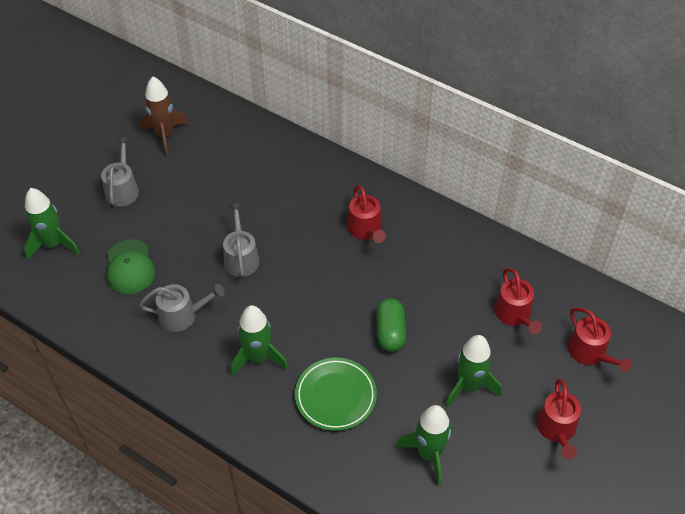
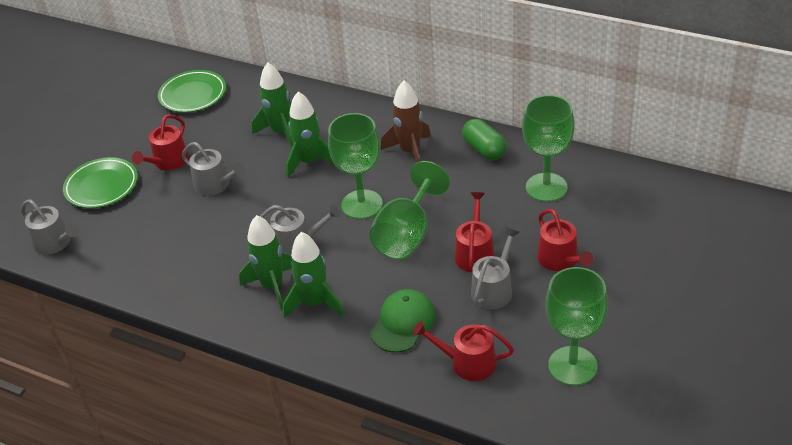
green goblet: 0 -> 4
green plate: 1 -> 2
grey watering can: 3 -> 4

